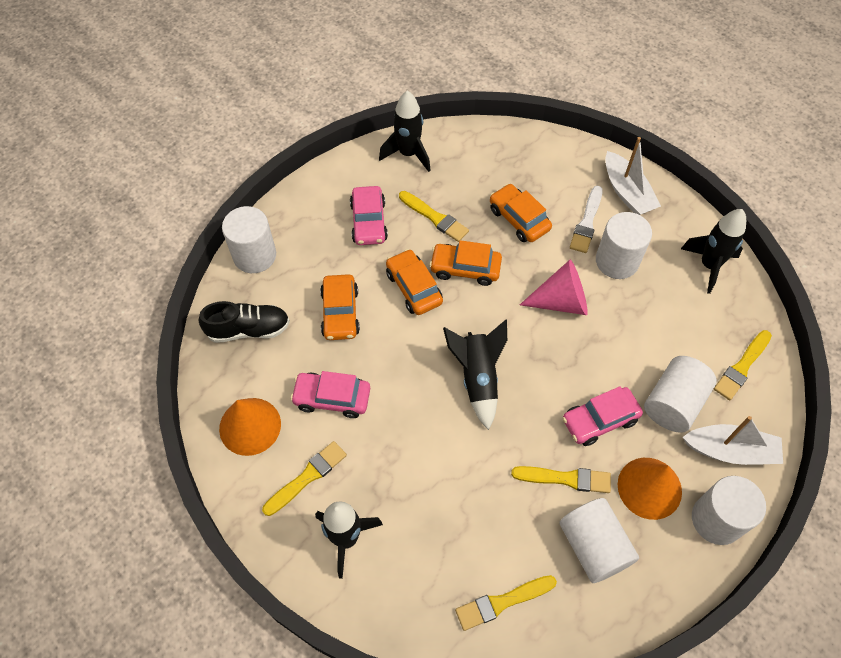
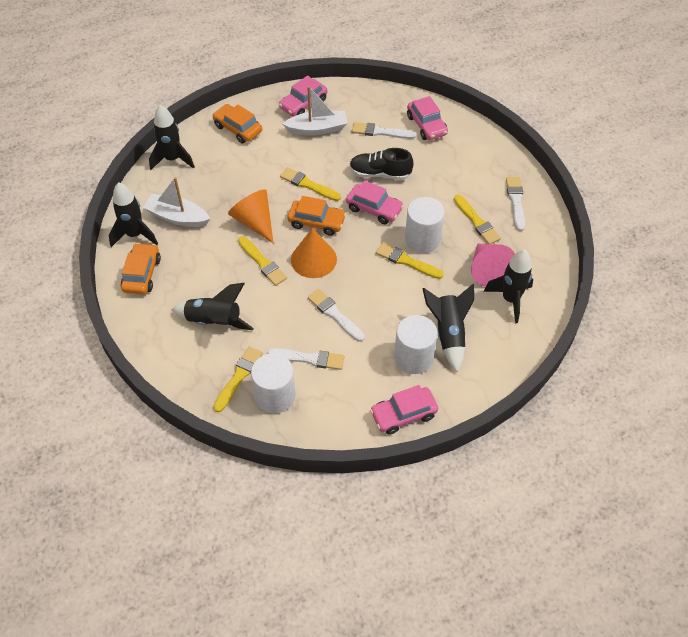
black rocket: 4 -> 5
orange car: 4 -> 3
pink car: 3 -> 4
white brush: 1 -> 4
white cylinder: 5 -> 3

